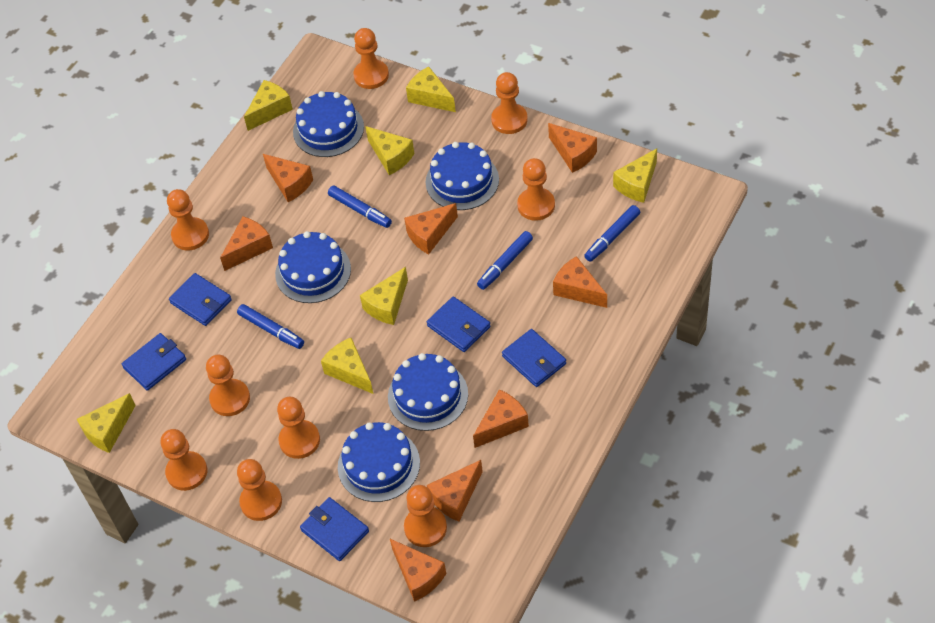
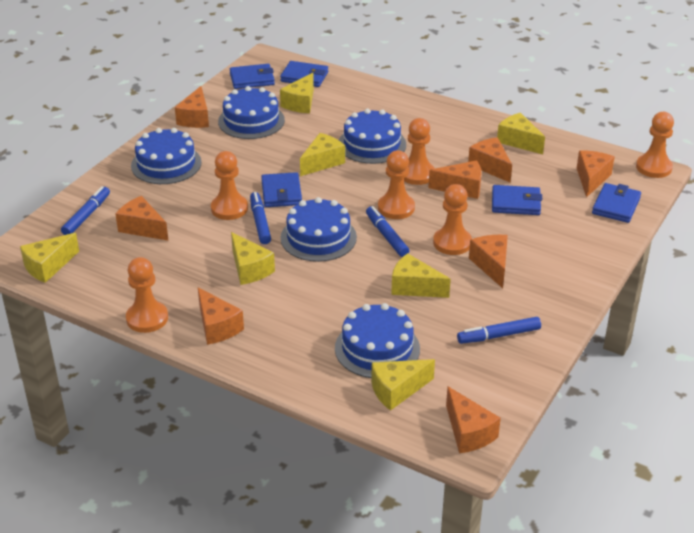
orange pawn: 9 -> 6

